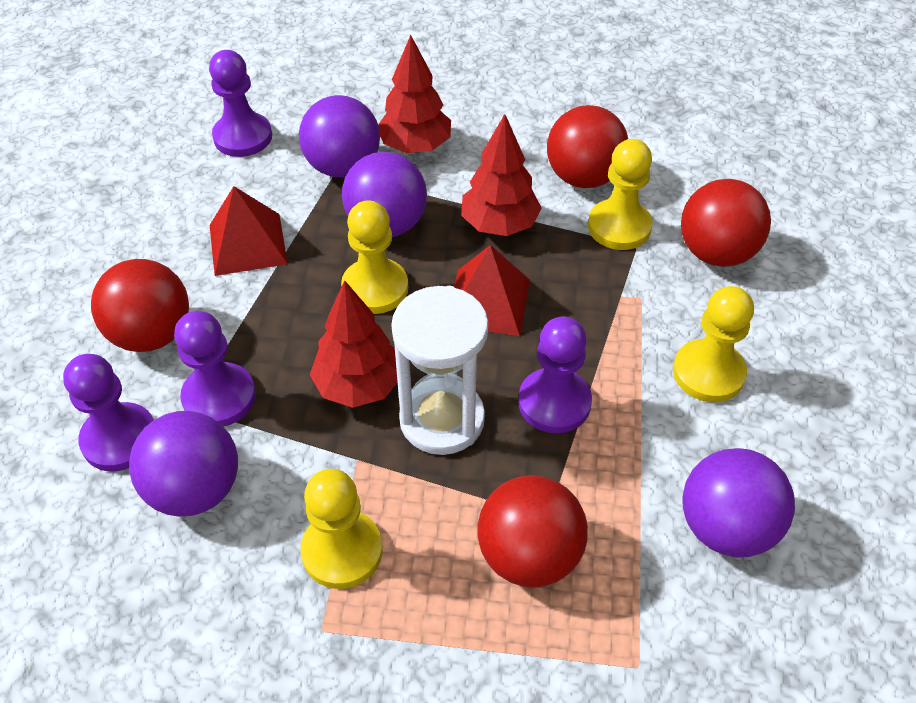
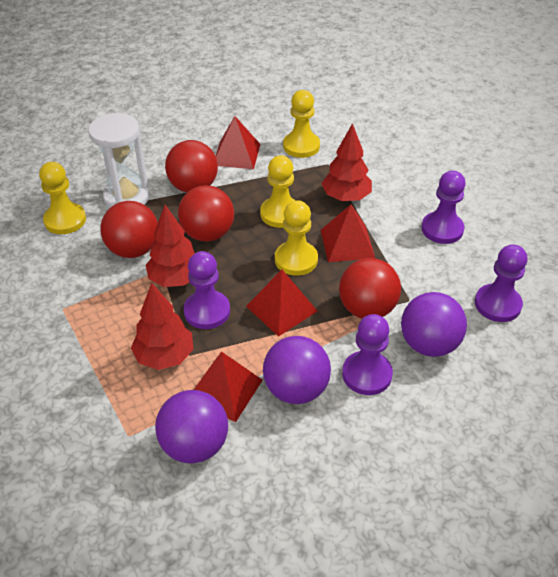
purple ball: 4 -> 3
red pyramid: 2 -> 4

